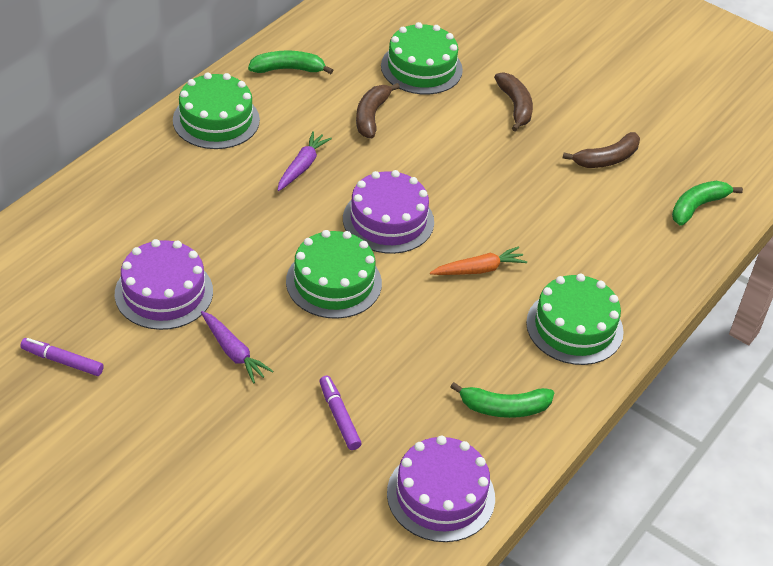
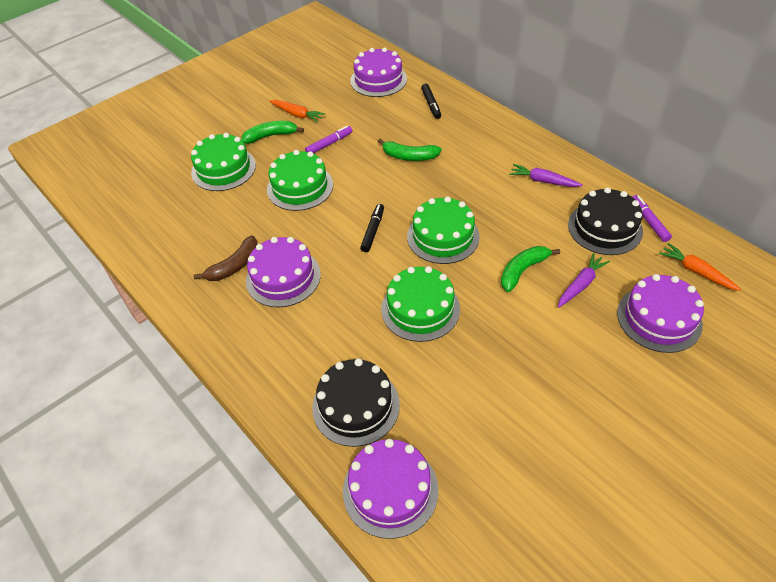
black cake: 0 -> 2
black marker: 0 -> 2
brown banana: 3 -> 1
orange carrot: 1 -> 2
purple cake: 3 -> 4

